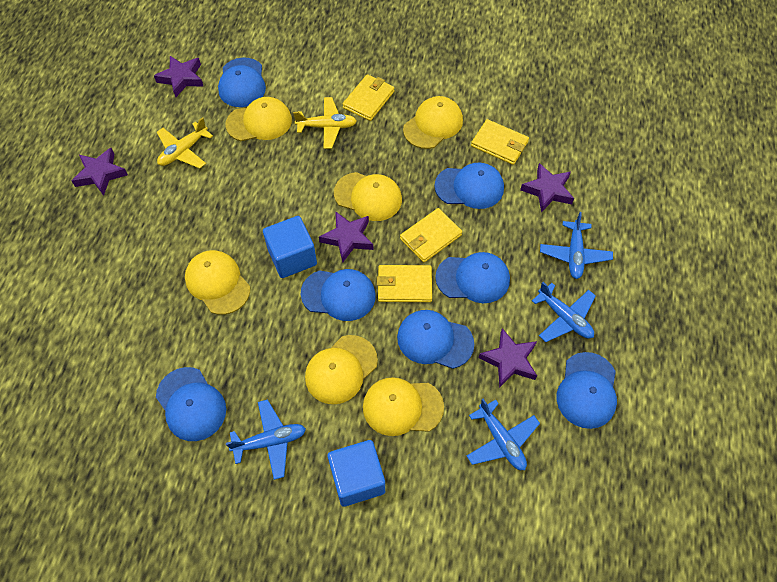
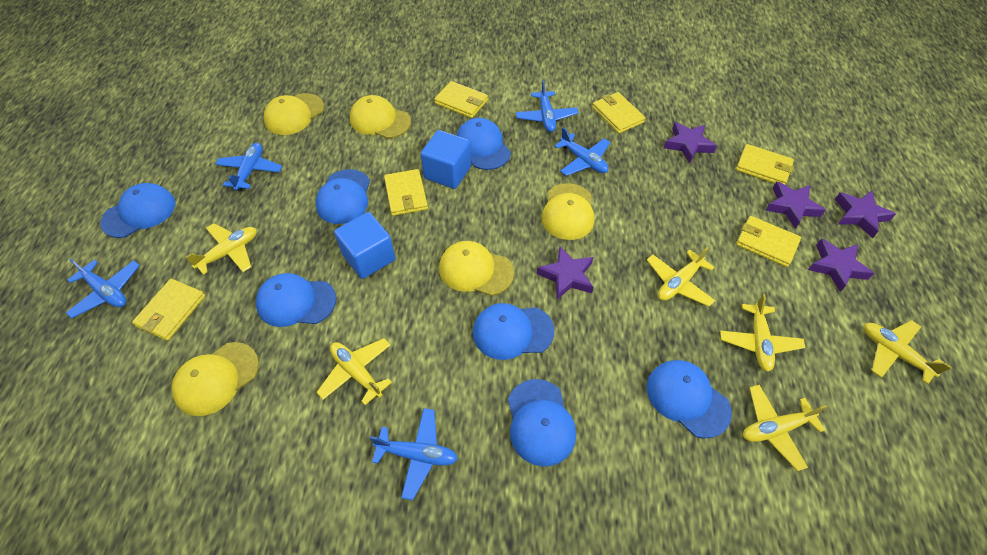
blue plane: 4 -> 5
yellow cap: 6 -> 5
yellow plane: 2 -> 6
yellow wallet: 4 -> 6

